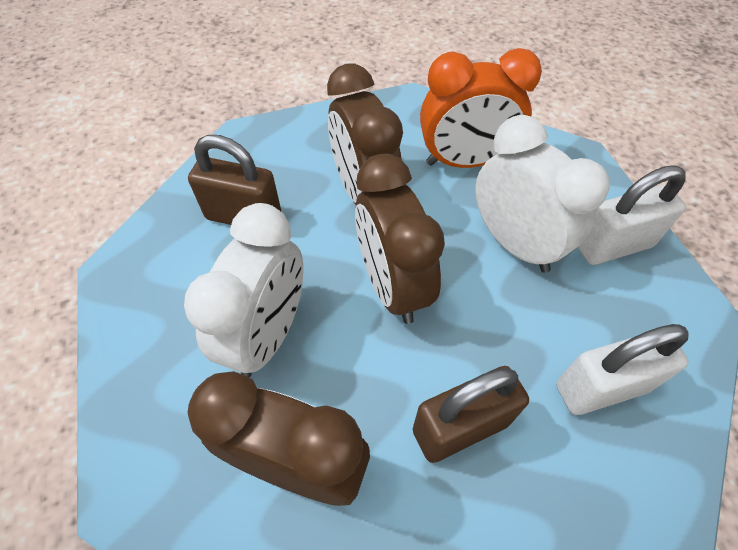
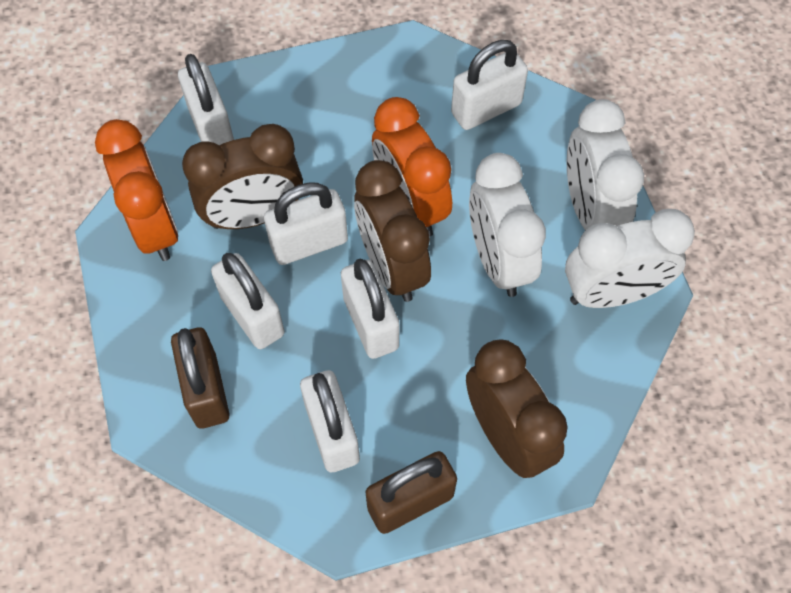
orange clock: 1 -> 2
white clock: 2 -> 3
white padlock: 2 -> 6

